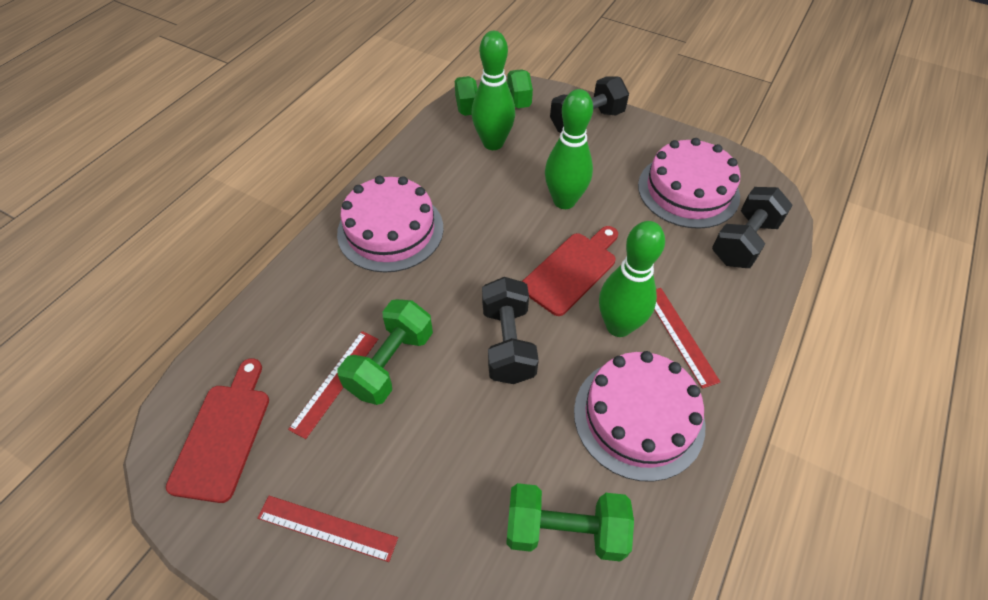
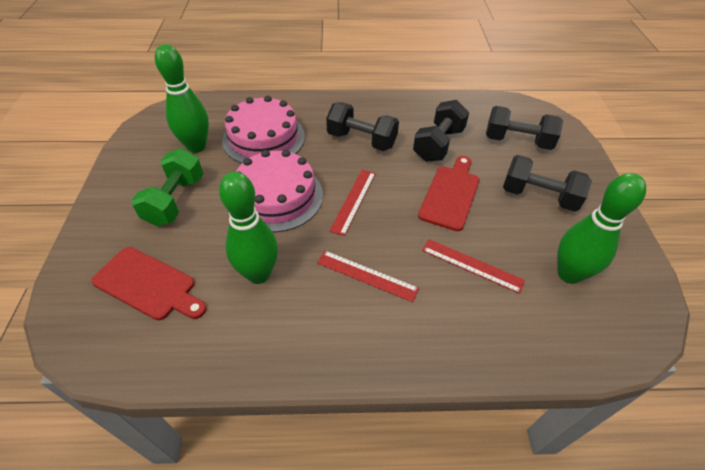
black dumbbell: 3 -> 4
green dumbbell: 3 -> 1
pink cake: 3 -> 2

